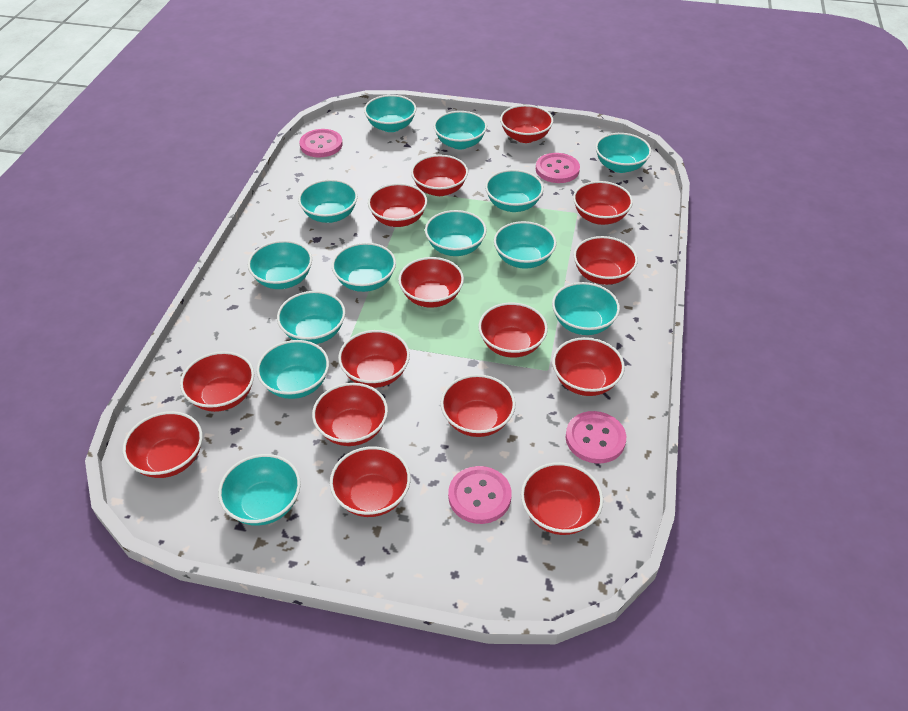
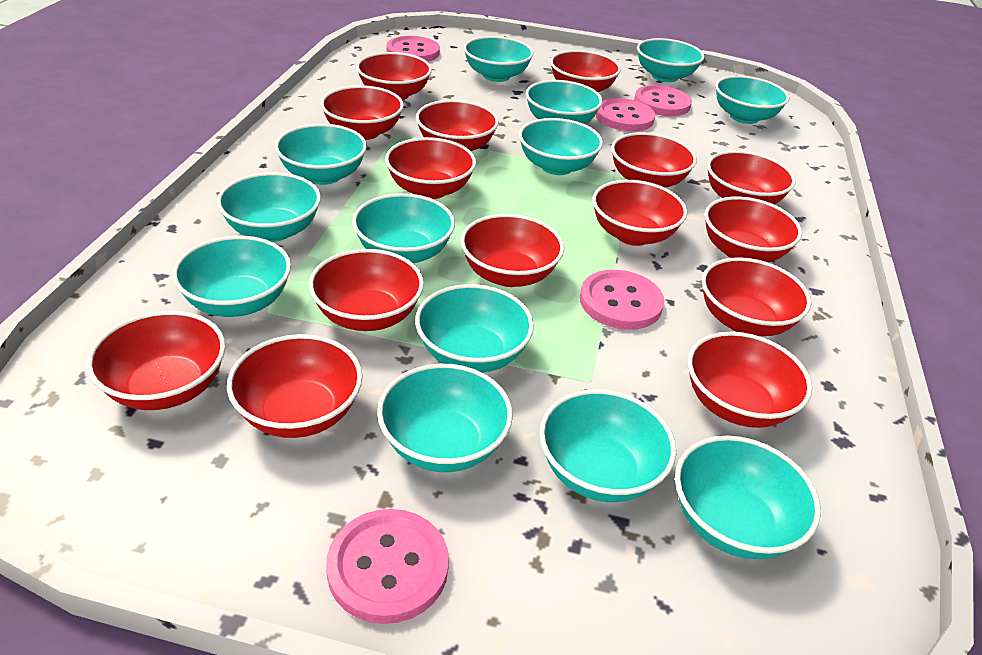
pink button: 4 -> 5

